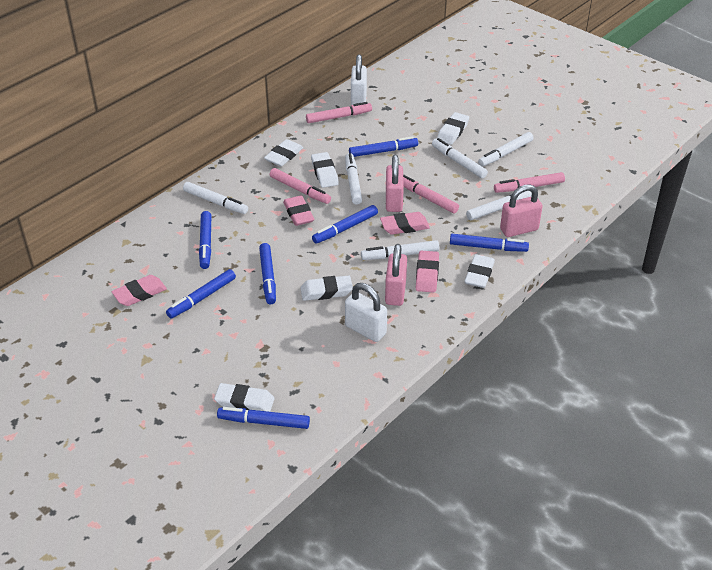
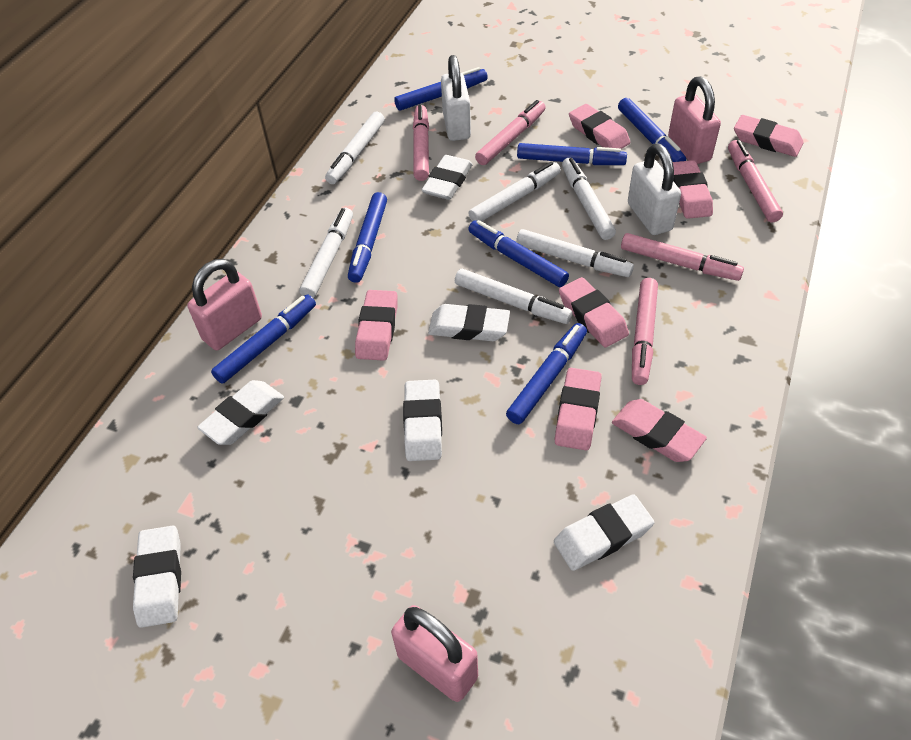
pink eraser: 4 -> 7
pink marker: 4 -> 5

